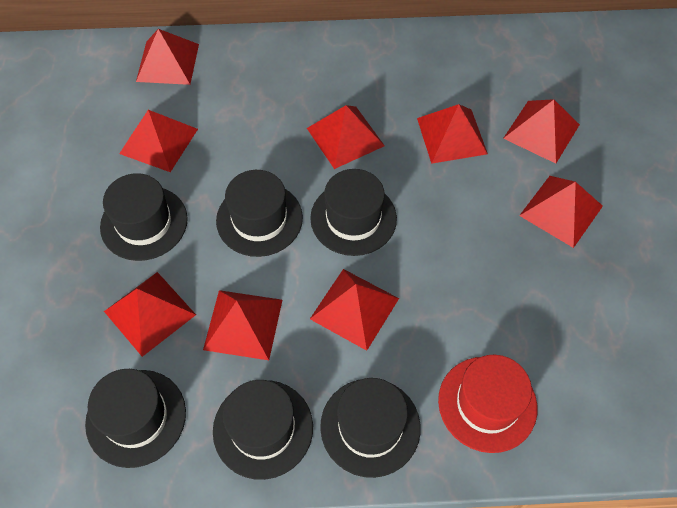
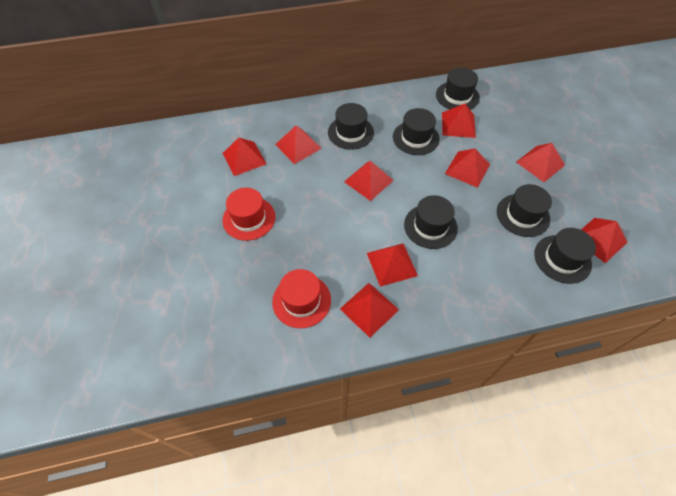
red hat: 1 -> 2

